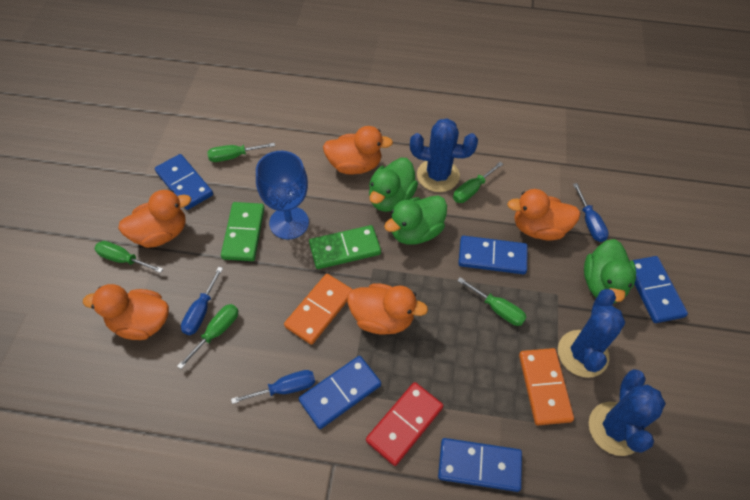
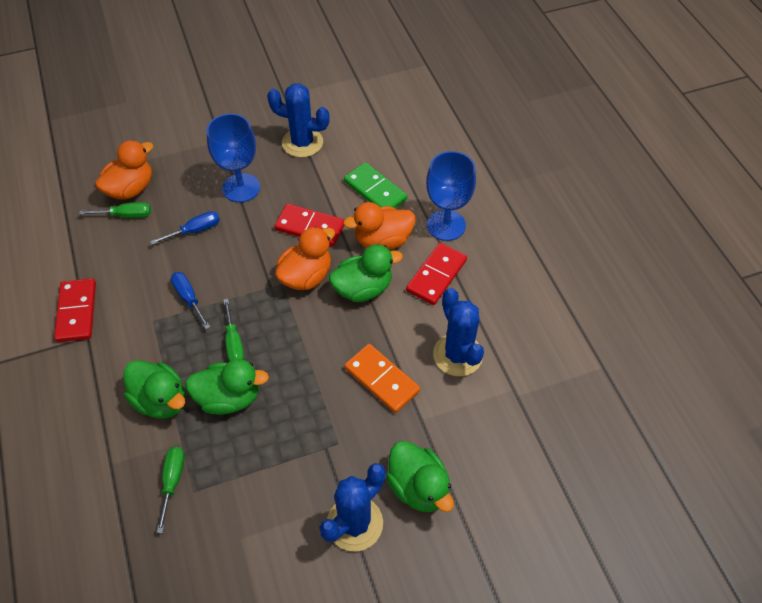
blue domino: 5 -> 0
blue goblet: 1 -> 2
blue screwdriver: 3 -> 2
green domino: 2 -> 1
green duck: 3 -> 4
green screwdriver: 5 -> 3
orange domino: 2 -> 1
orange duck: 5 -> 3
red domino: 1 -> 3

